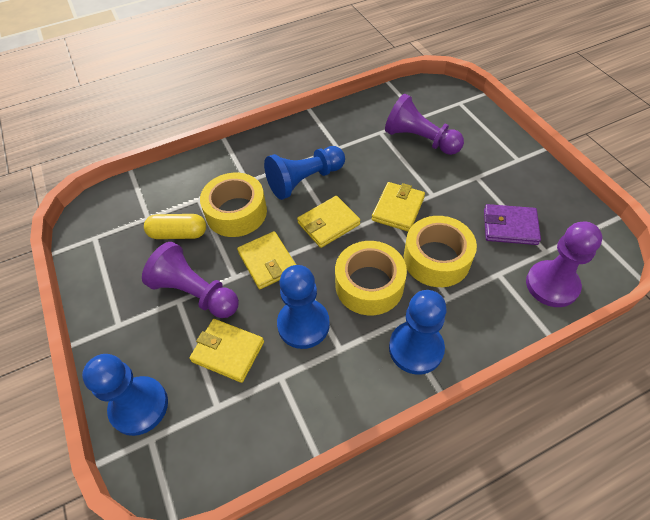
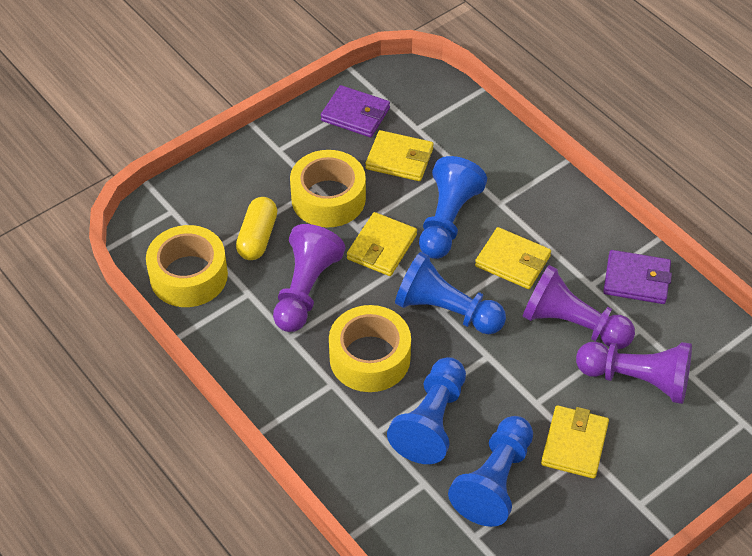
purple wallet: 1 -> 2

